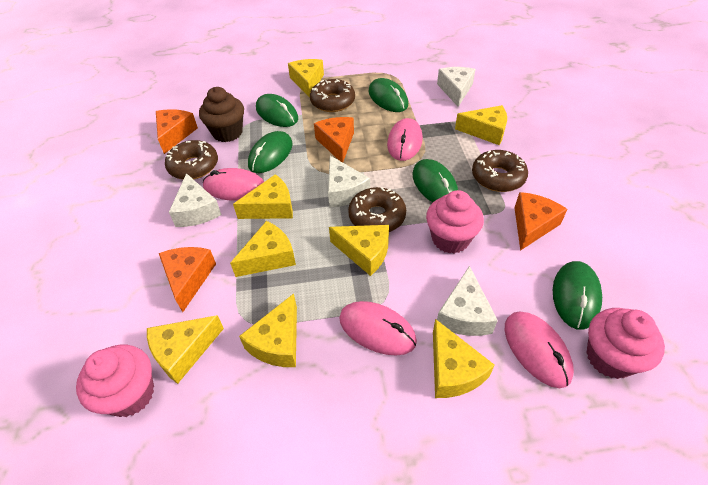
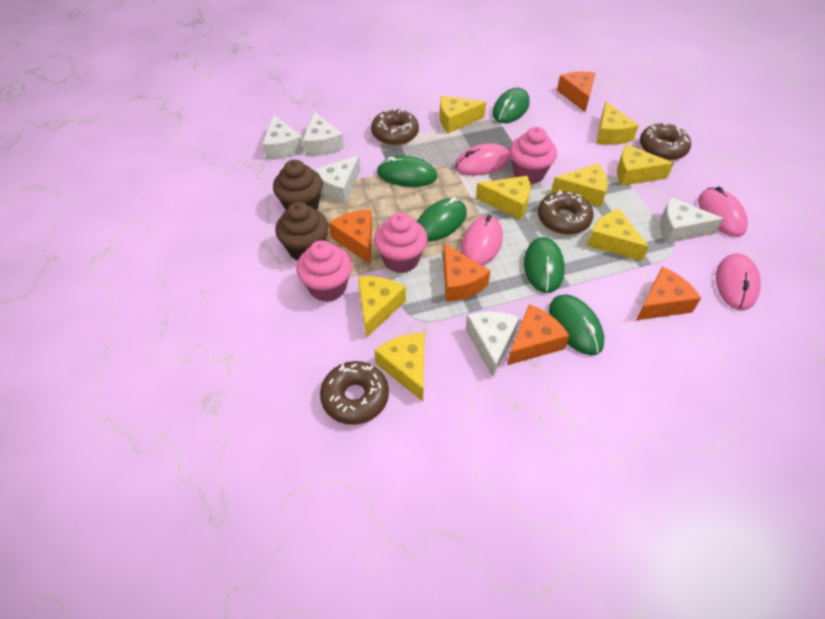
brown cupcake: 1 -> 2
orange cheese: 4 -> 5
white cheese: 4 -> 5

